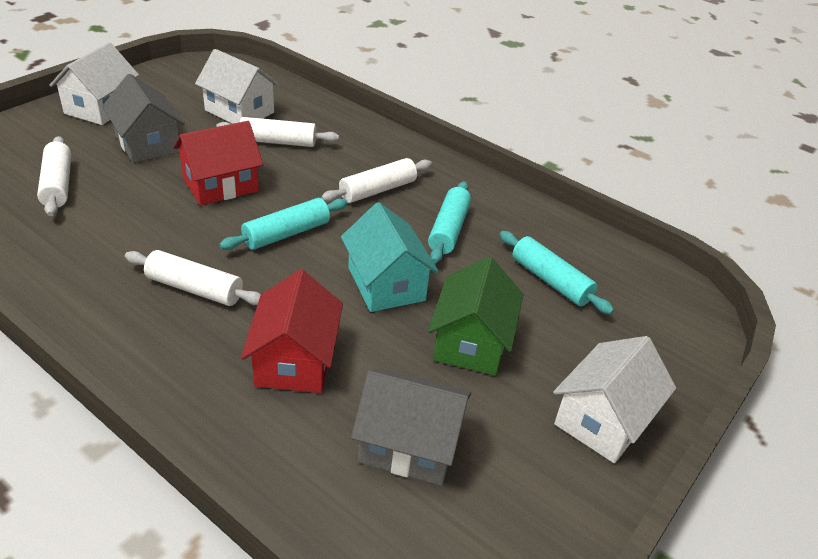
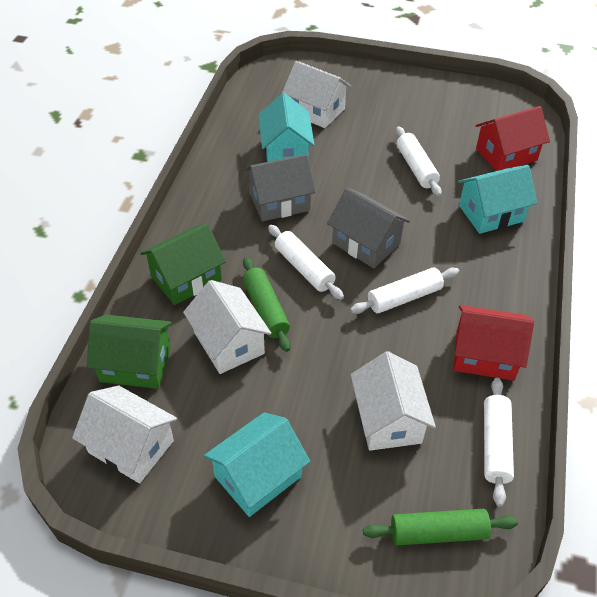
green house: 1 -> 2
green rolling pin: 0 -> 2
turquoise house: 1 -> 3
turquoise rolling pin: 3 -> 0
white house: 3 -> 4

